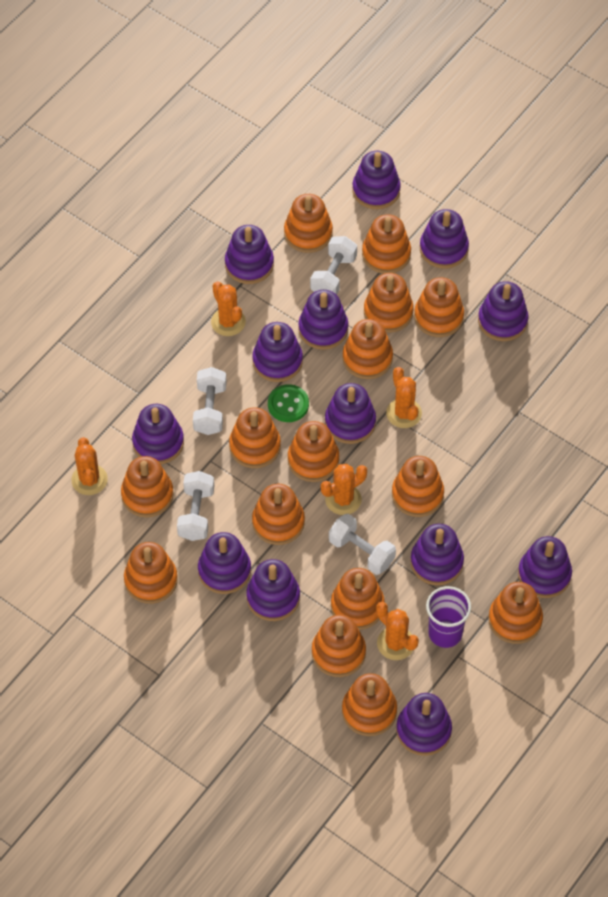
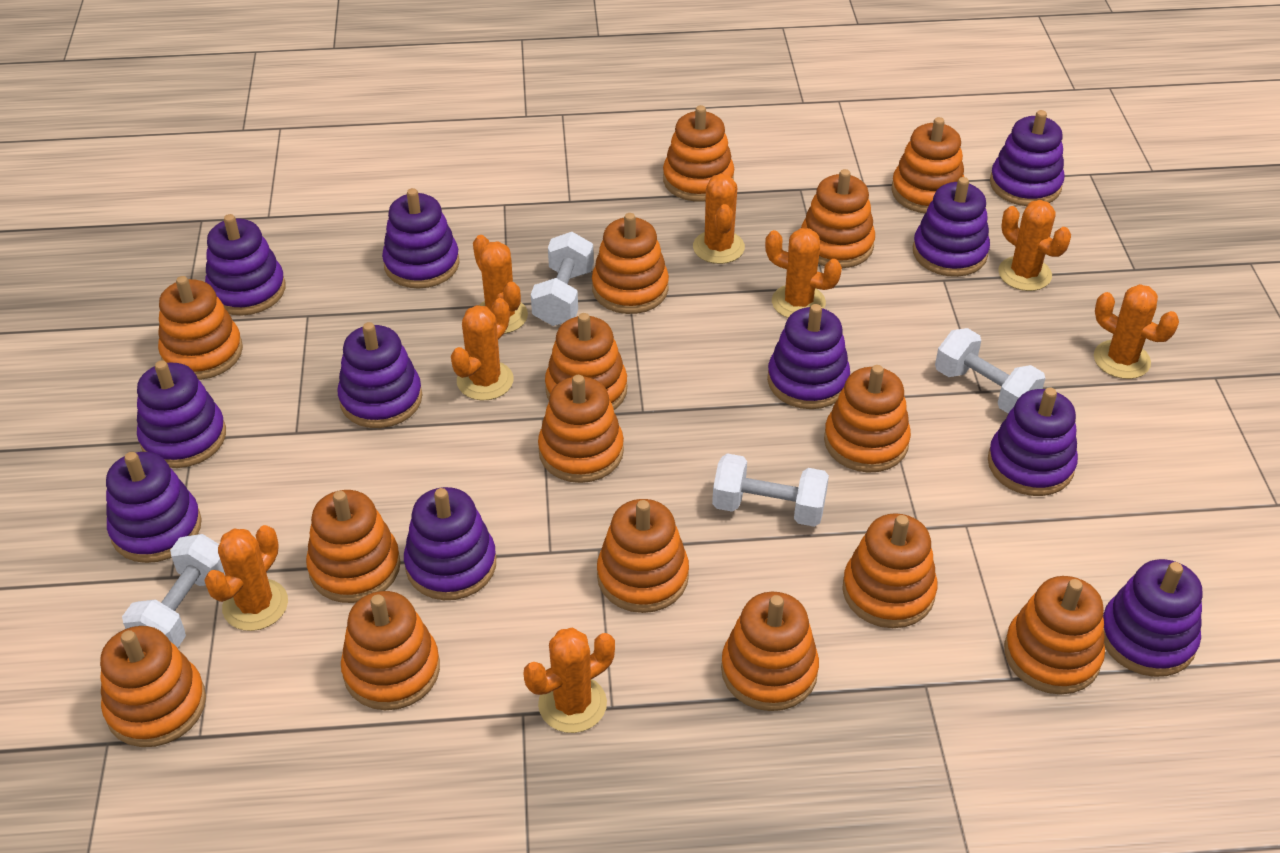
green button: 1 -> 0
orange cactus: 5 -> 8
purple cup: 1 -> 0
purple stacking toy: 13 -> 11

